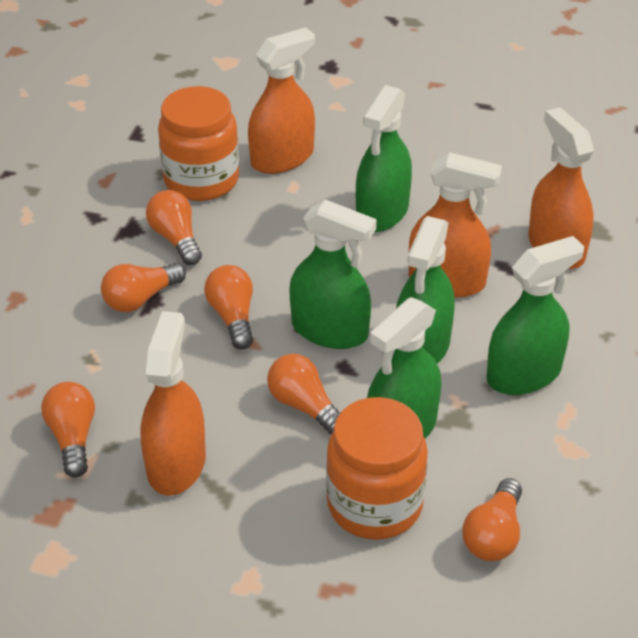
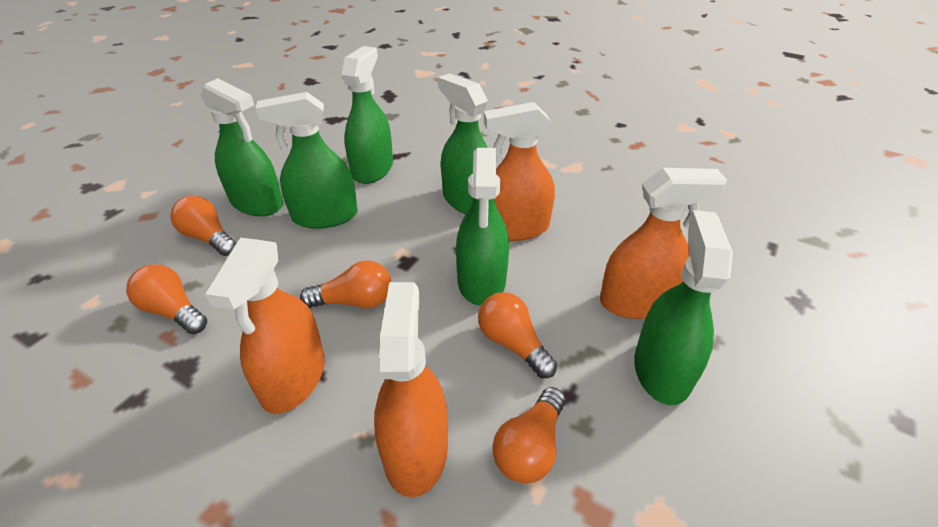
green spray bottle: 5 -> 6
orange jar: 2 -> 0
orange light bulb: 6 -> 5

